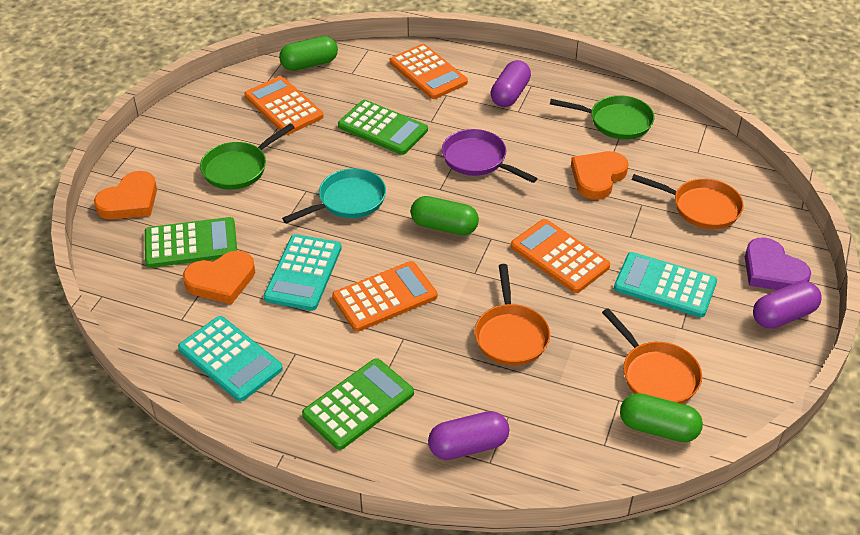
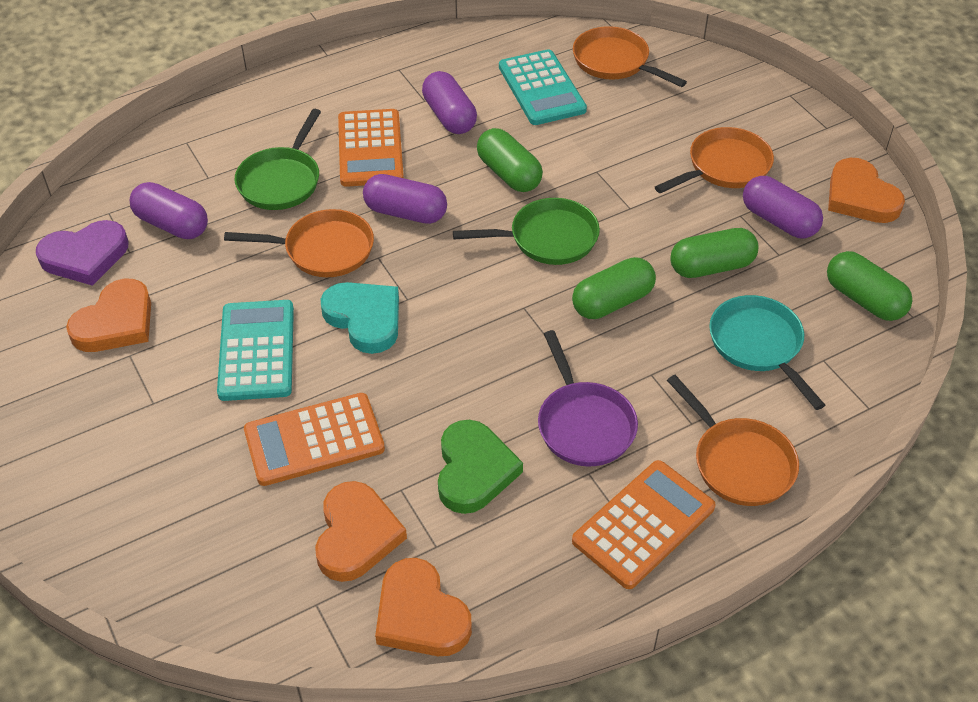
green calculator: 3 -> 0
green capsule: 3 -> 4
green heart: 0 -> 1
orange calculator: 4 -> 3
orange heart: 3 -> 4
orange pan: 3 -> 4
purple capsule: 3 -> 4
turquoise calculator: 3 -> 2
turquoise heart: 0 -> 1

